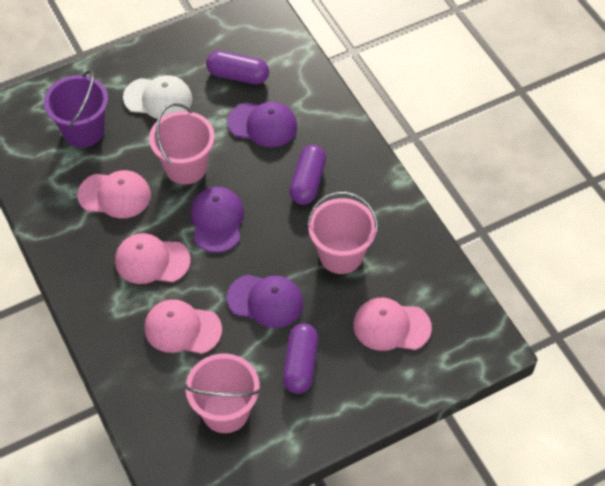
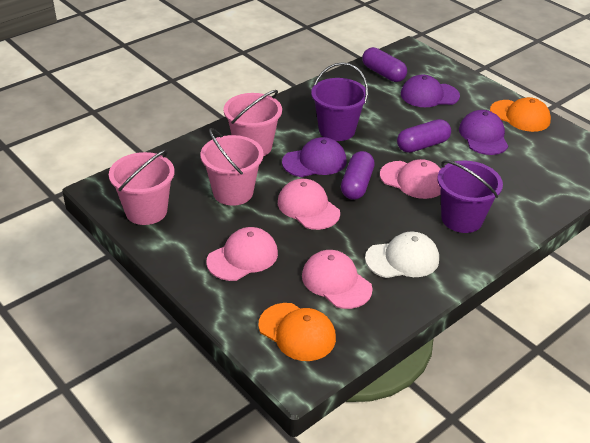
orange cap: 0 -> 2
purple bucket: 1 -> 2

